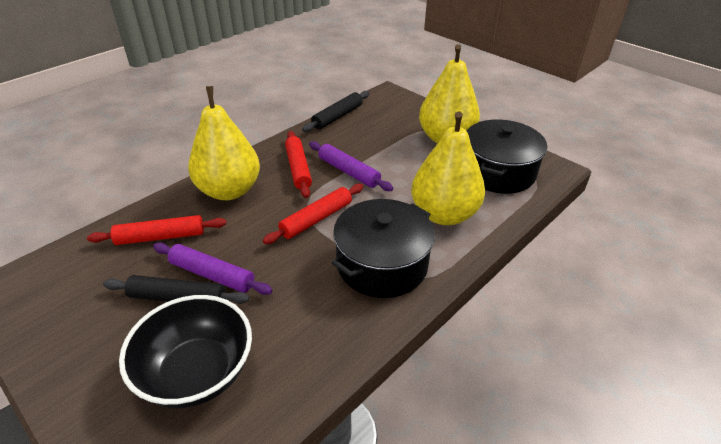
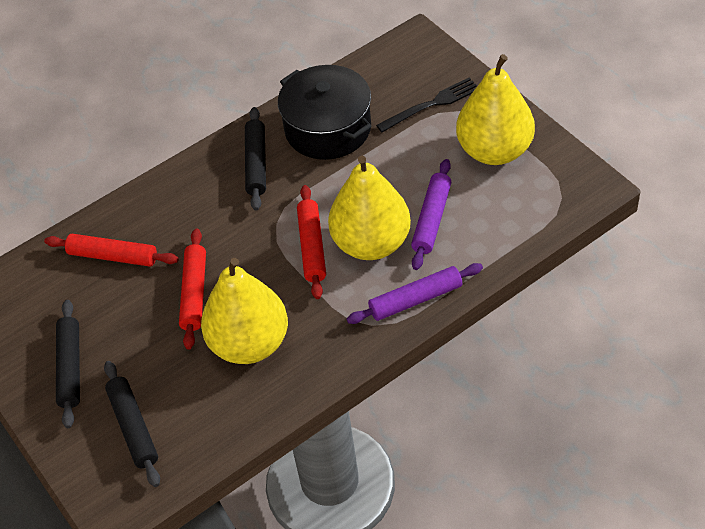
black bowl: 1 -> 0
black fork: 0 -> 1
black pot: 2 -> 1
black rolling pin: 2 -> 3

